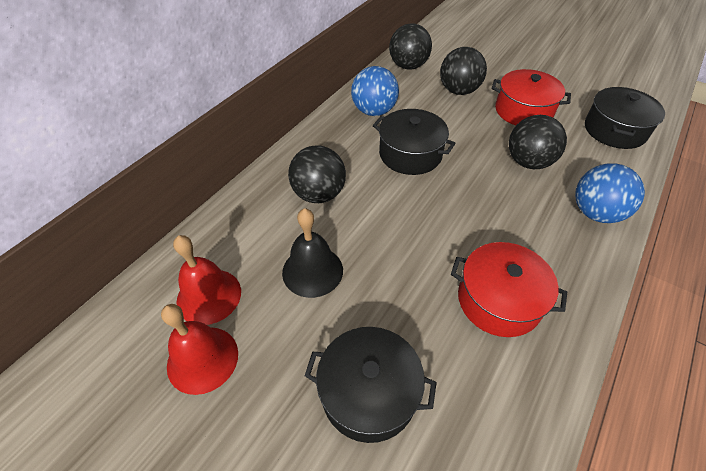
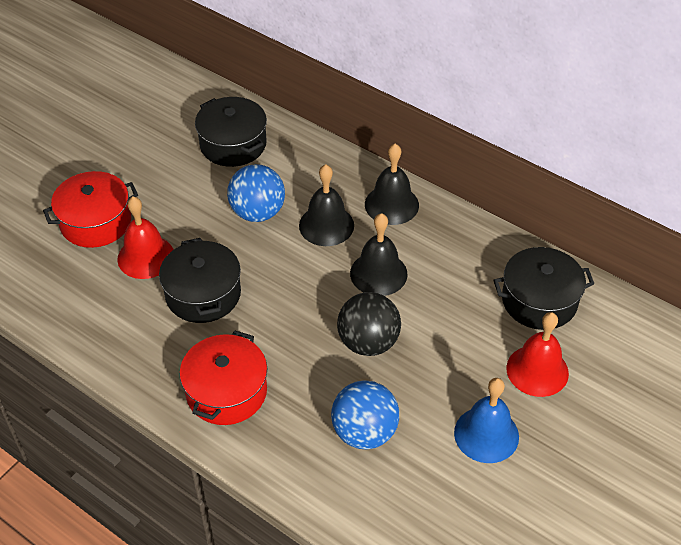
black ball: 4 -> 1
black bell: 1 -> 3
blue bell: 0 -> 1

